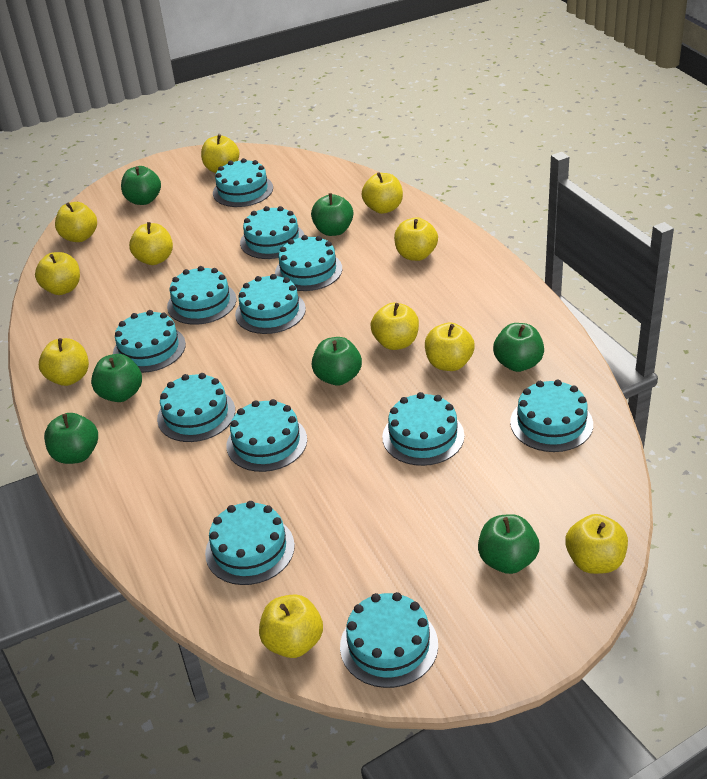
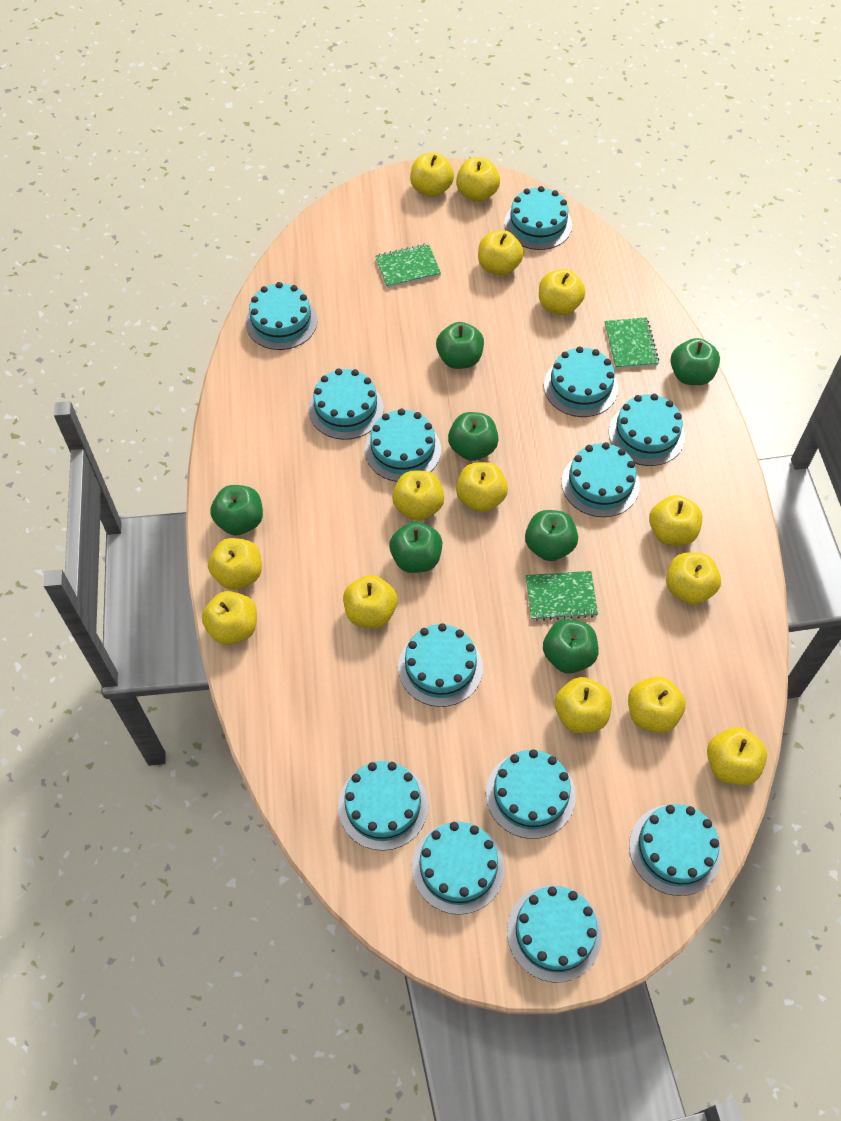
green notebook: 0 -> 3
turquoise cake: 12 -> 13
yellow apple: 11 -> 14

